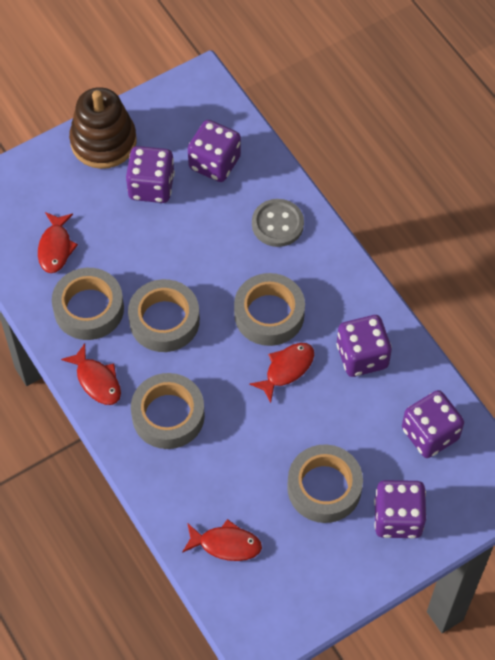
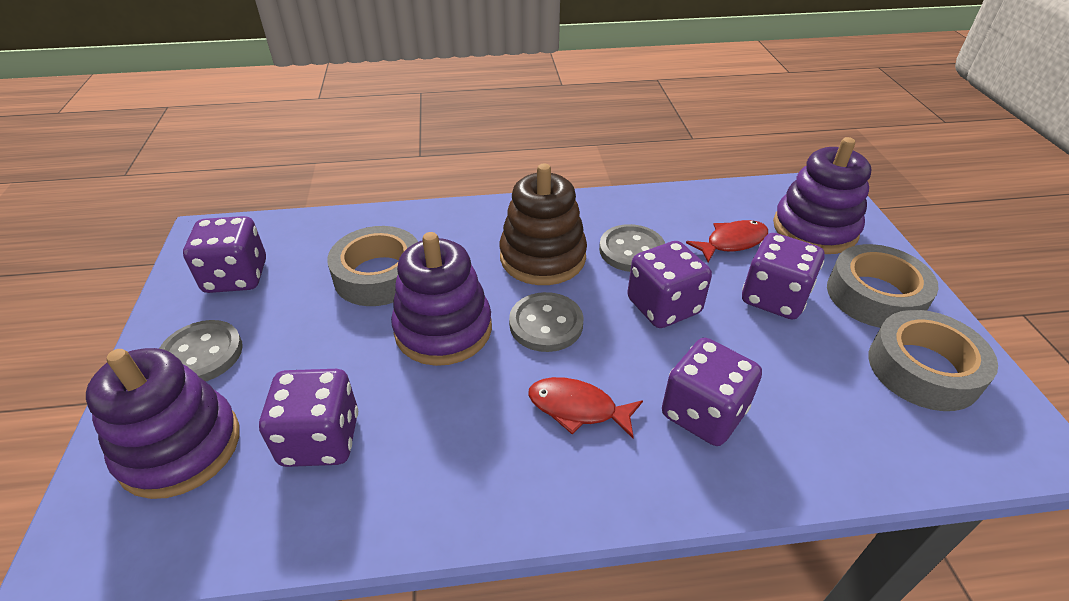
grey button: 1 -> 3
grey tape: 5 -> 3
purple stacking toy: 0 -> 3
red fish: 4 -> 2

